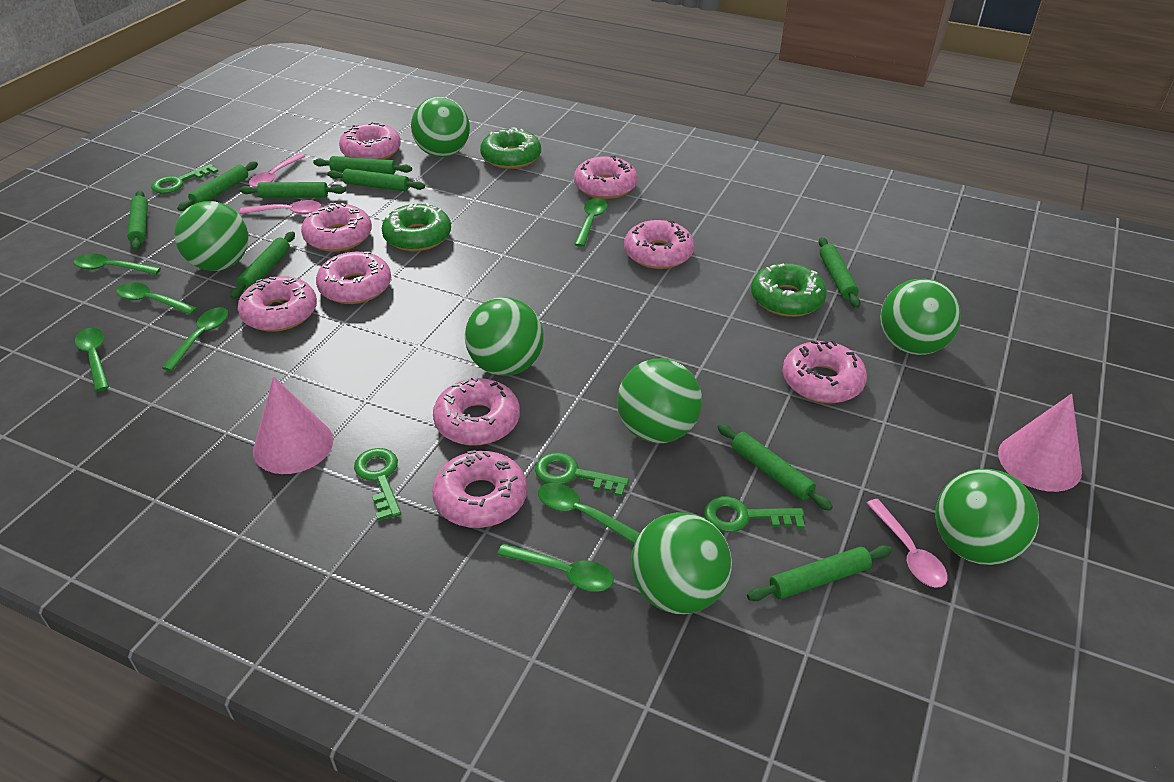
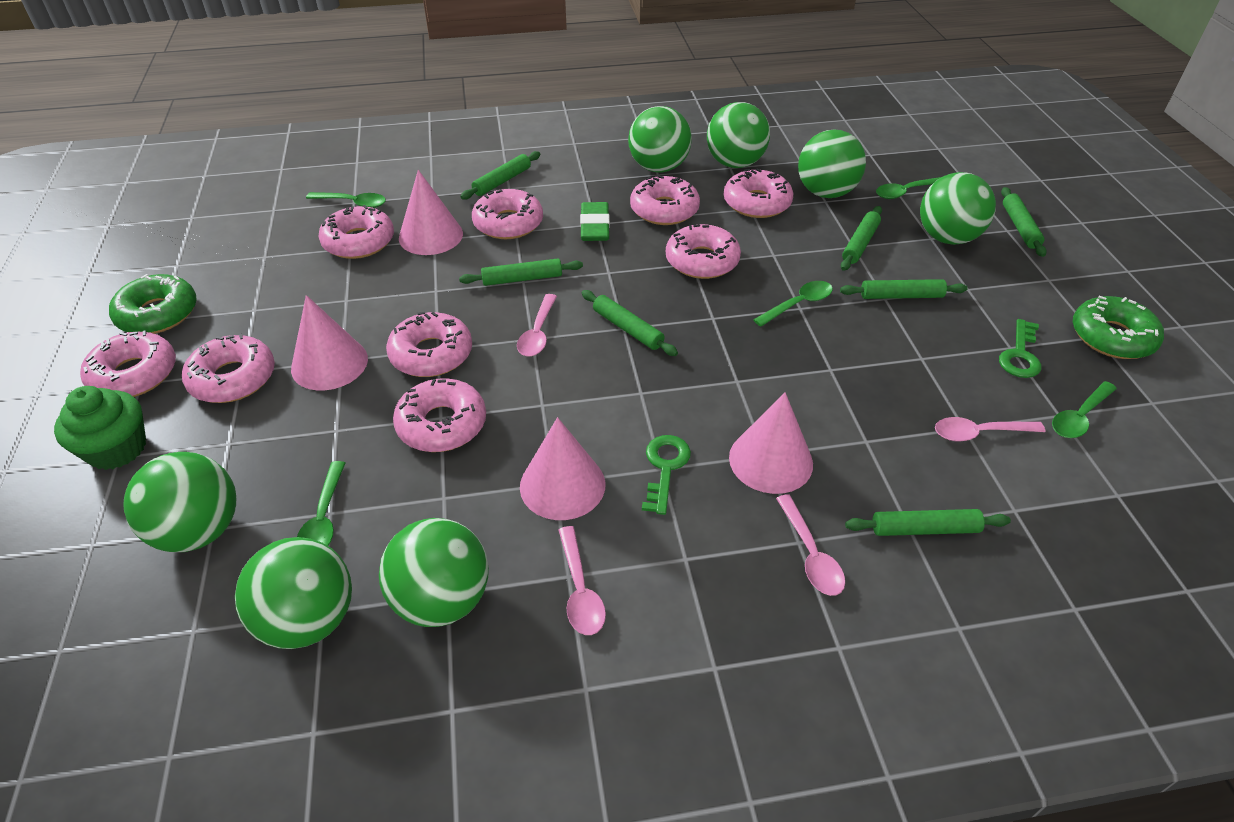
green cupcake: 0 -> 1
green donut: 3 -> 2
green eraser: 0 -> 1
green key: 4 -> 2
green rolling pin: 9 -> 7
green spoon: 7 -> 5
pink cone: 2 -> 4
pink spoon: 3 -> 4

